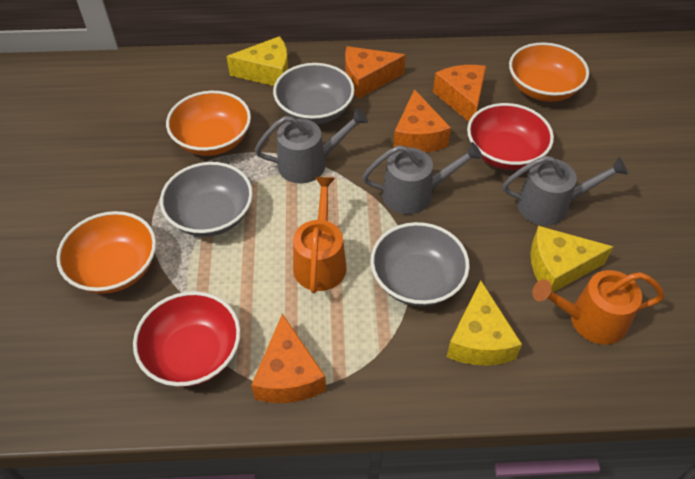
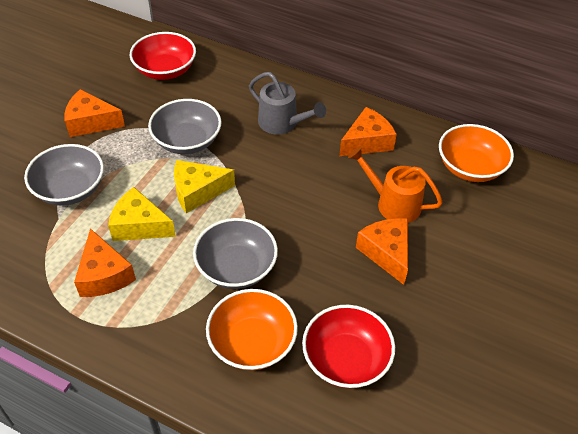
grey watering can: 3 -> 1
orange bowl: 3 -> 2
orange watering can: 2 -> 1
yellow cheese: 3 -> 2

